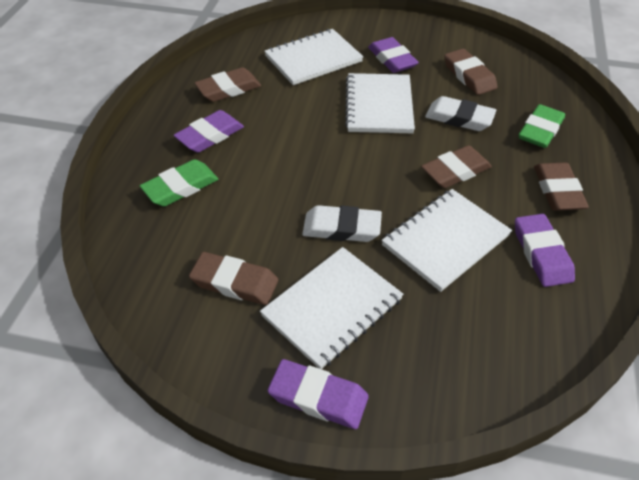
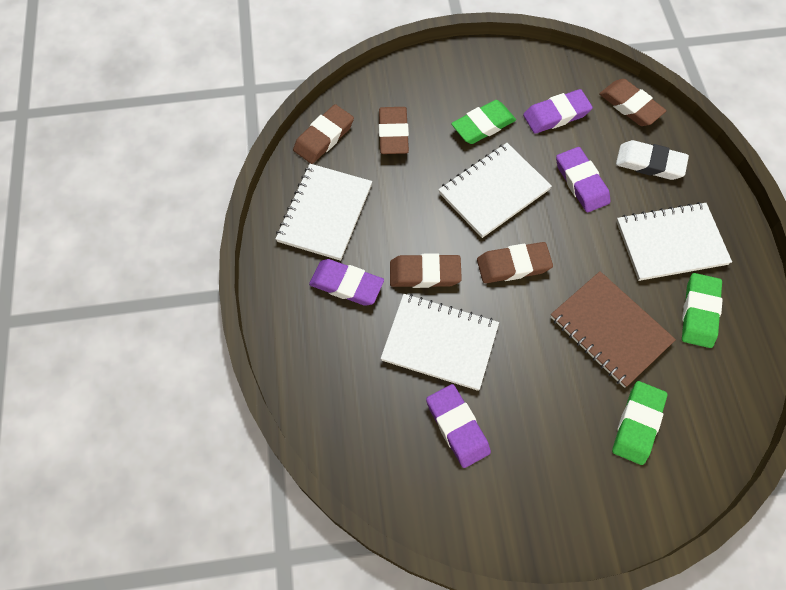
brown notebook: 0 -> 1
green eraser: 2 -> 3
white eraser: 2 -> 1

